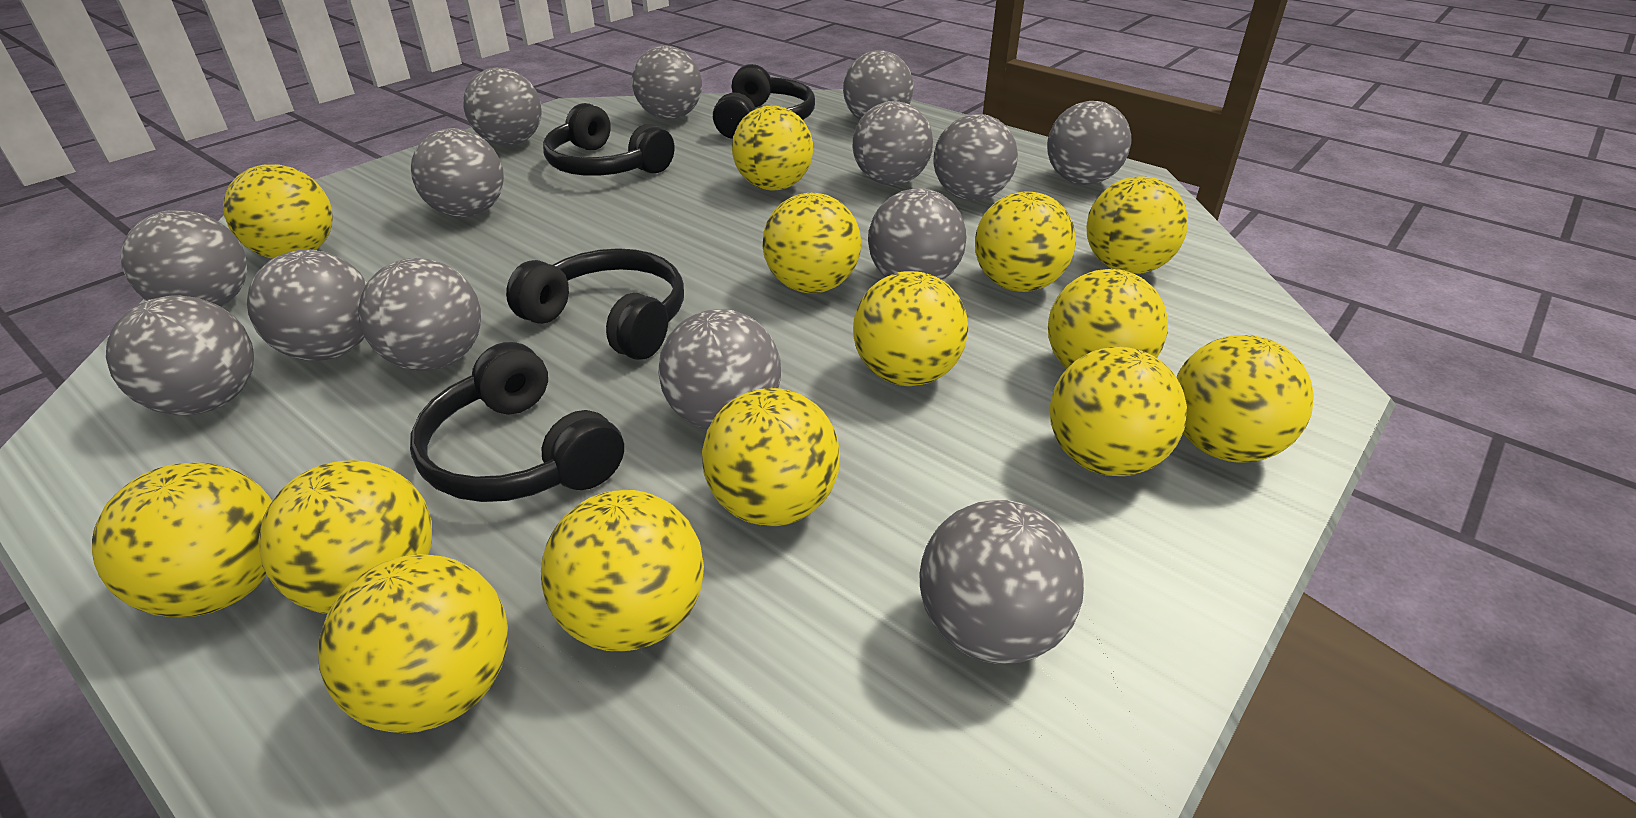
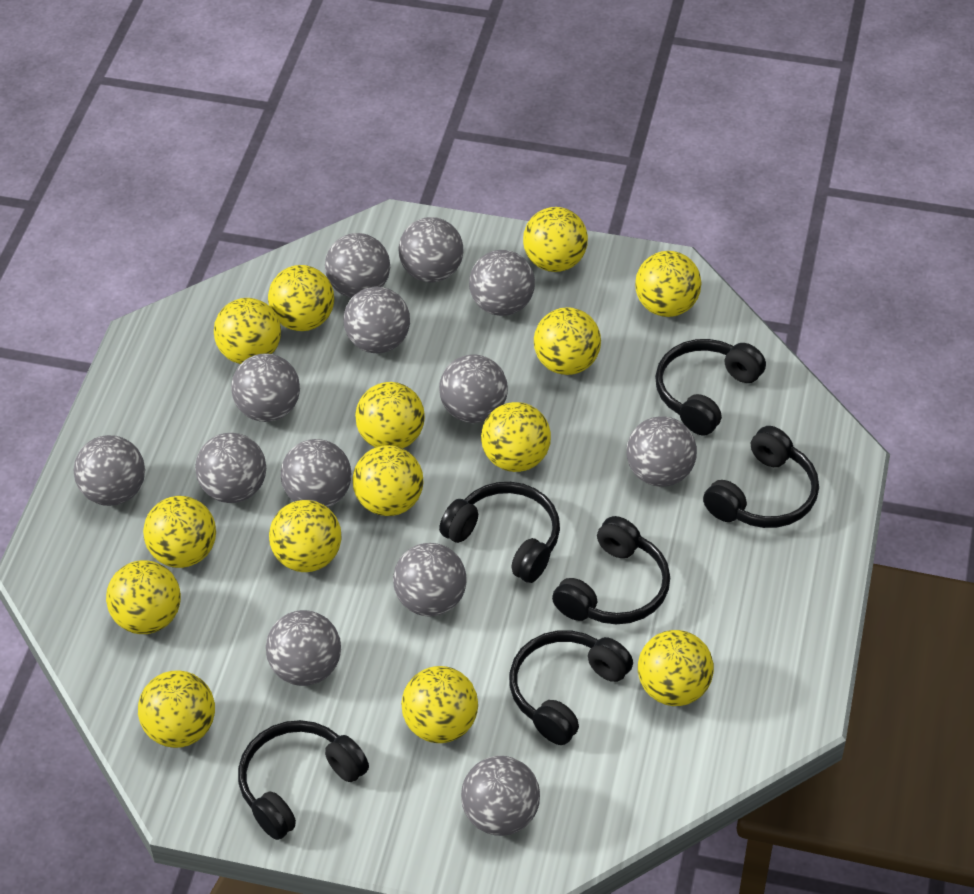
black headphones: 4 -> 6
grey ball: 14 -> 13

